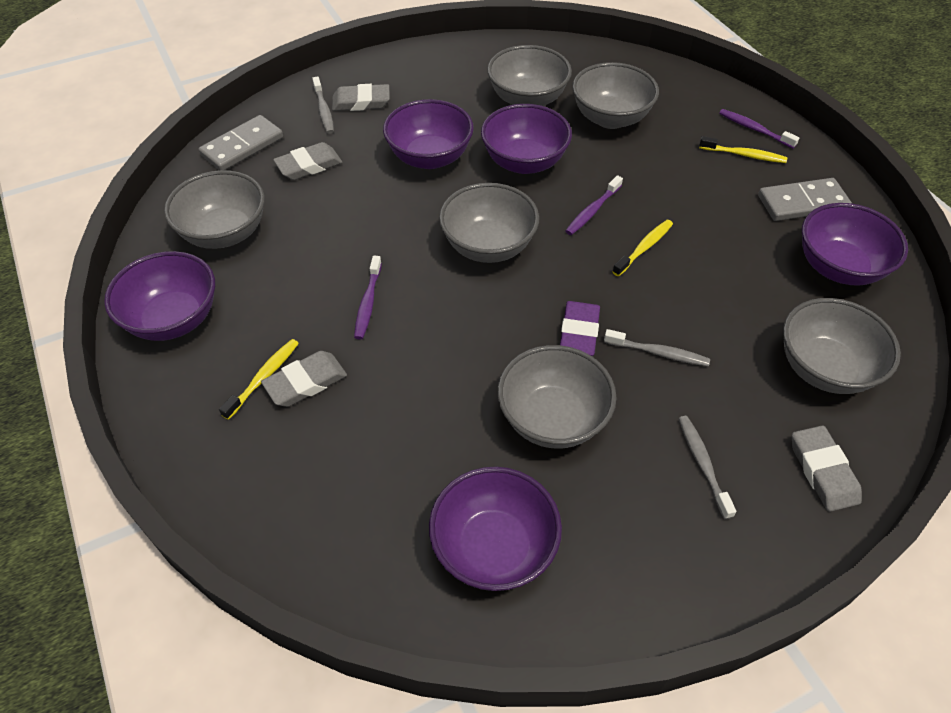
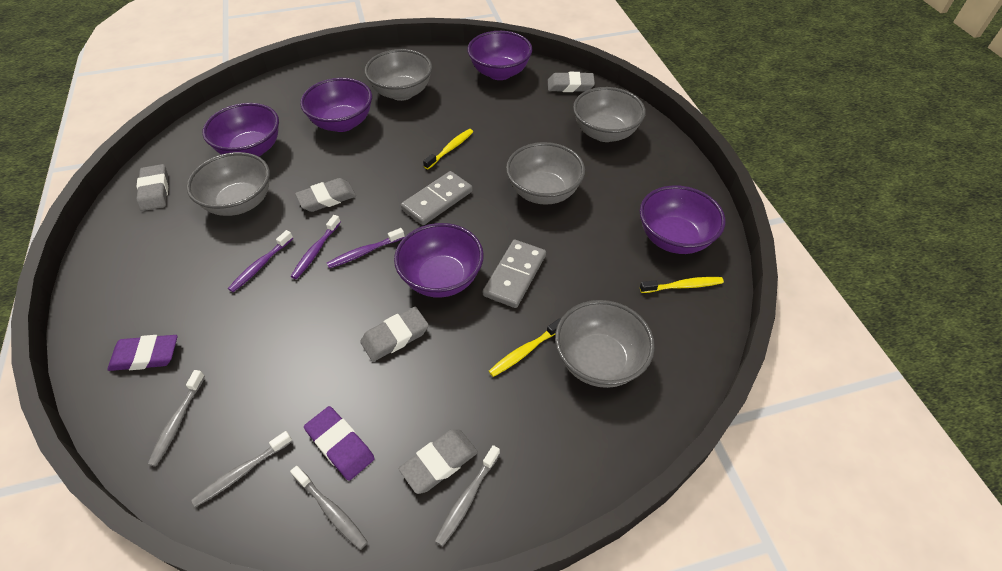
grey bowl: 6 -> 5
grey eraser: 4 -> 5
grey toothbrush: 3 -> 4
purple eraser: 1 -> 2

